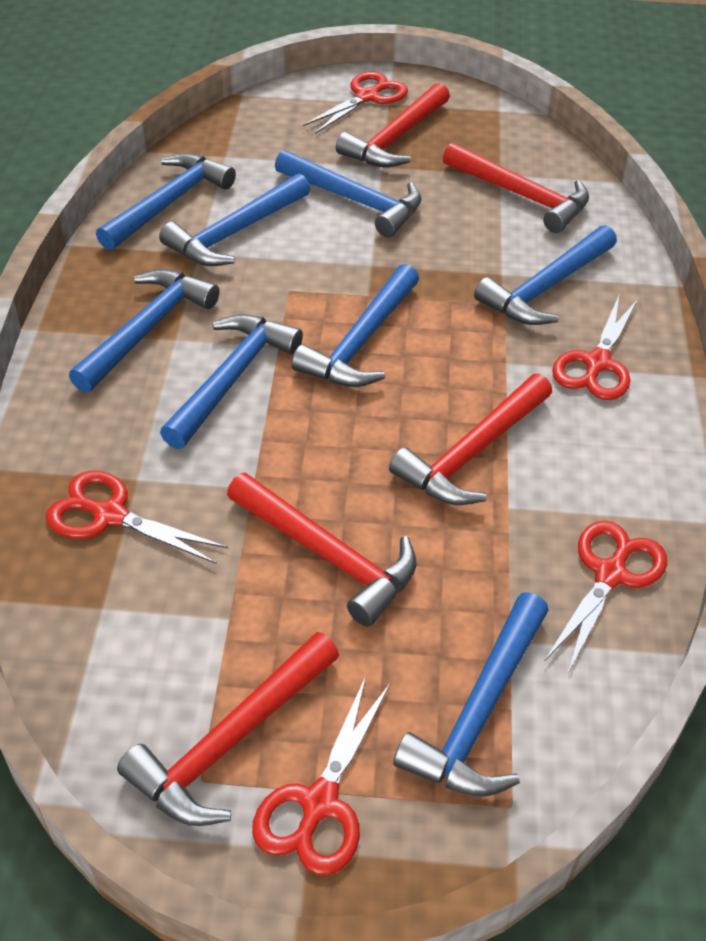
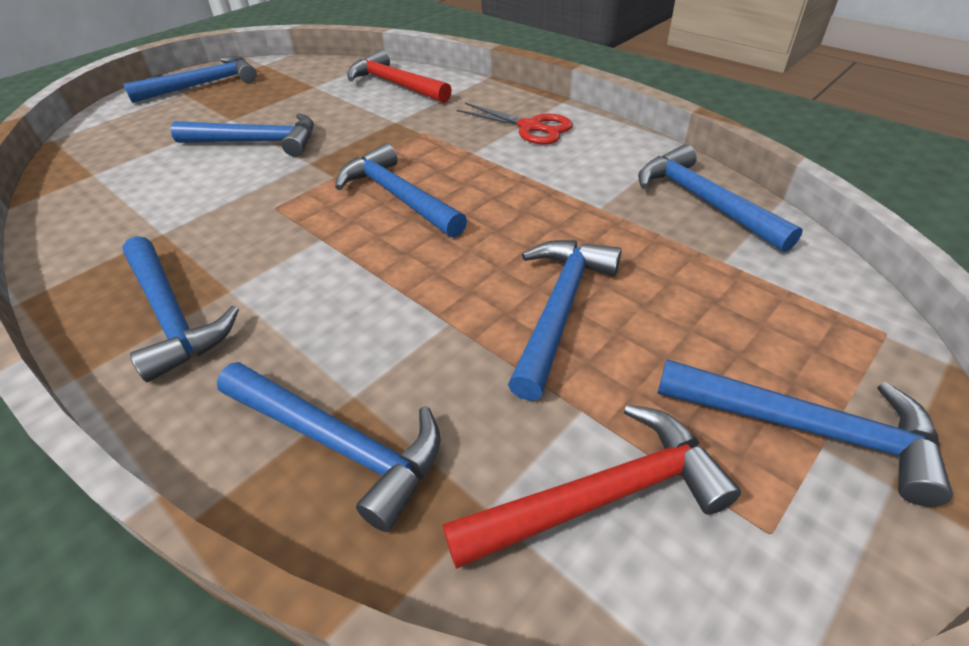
red hammer: 5 -> 2
red scissors: 5 -> 1

